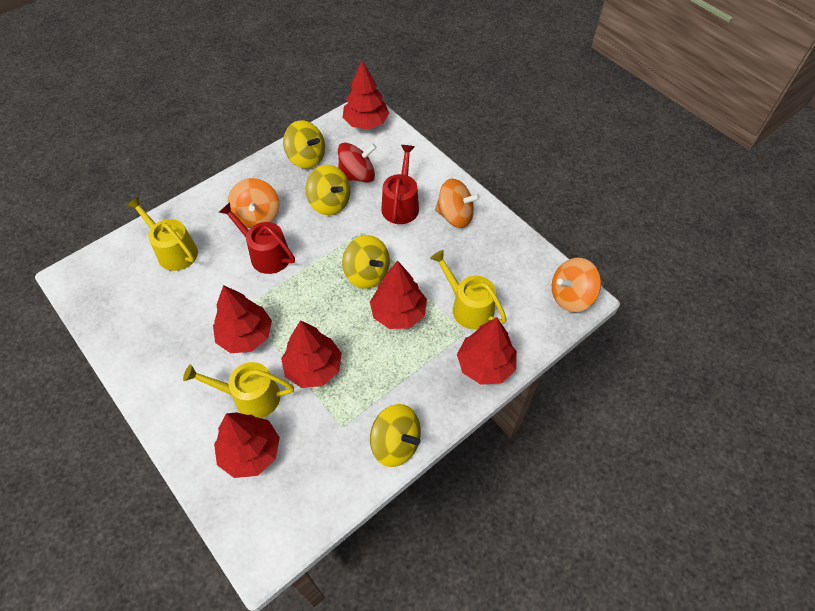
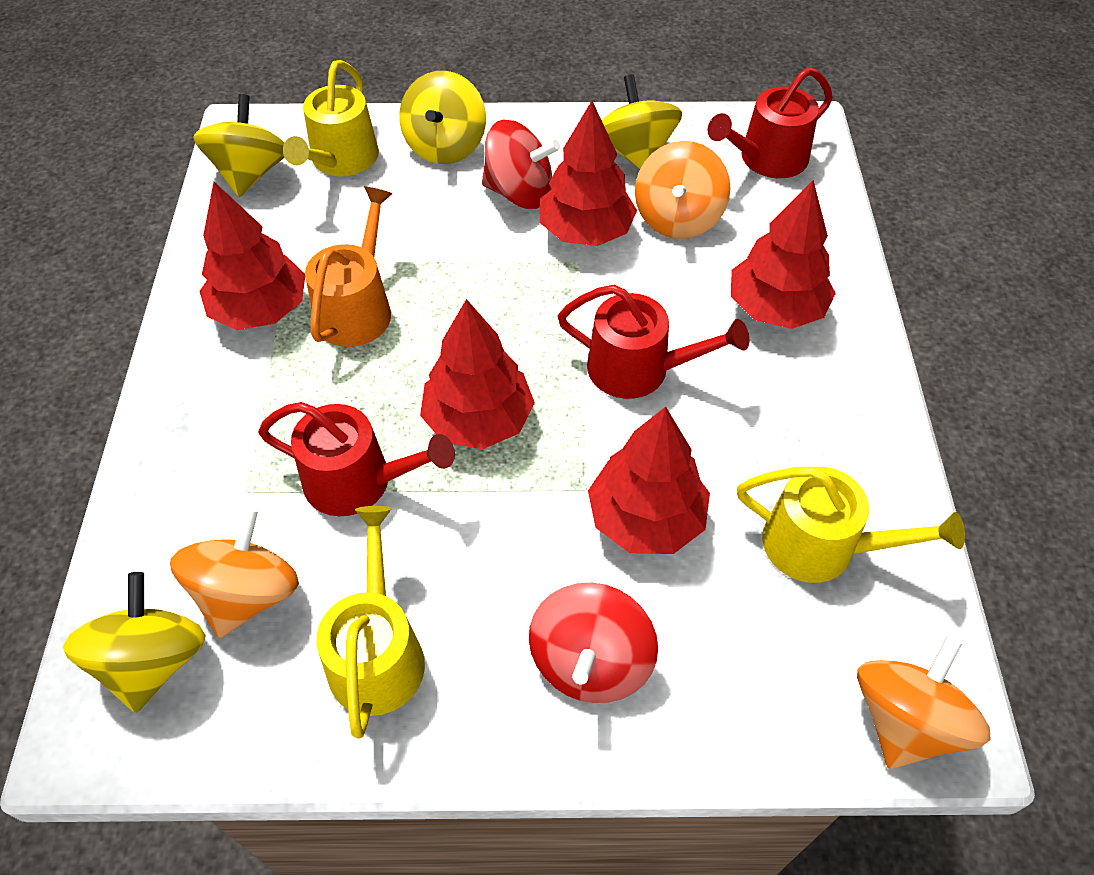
orange watering can: 0 -> 1
red spinning top: 1 -> 2
red tree: 6 -> 5
red watering can: 2 -> 3

